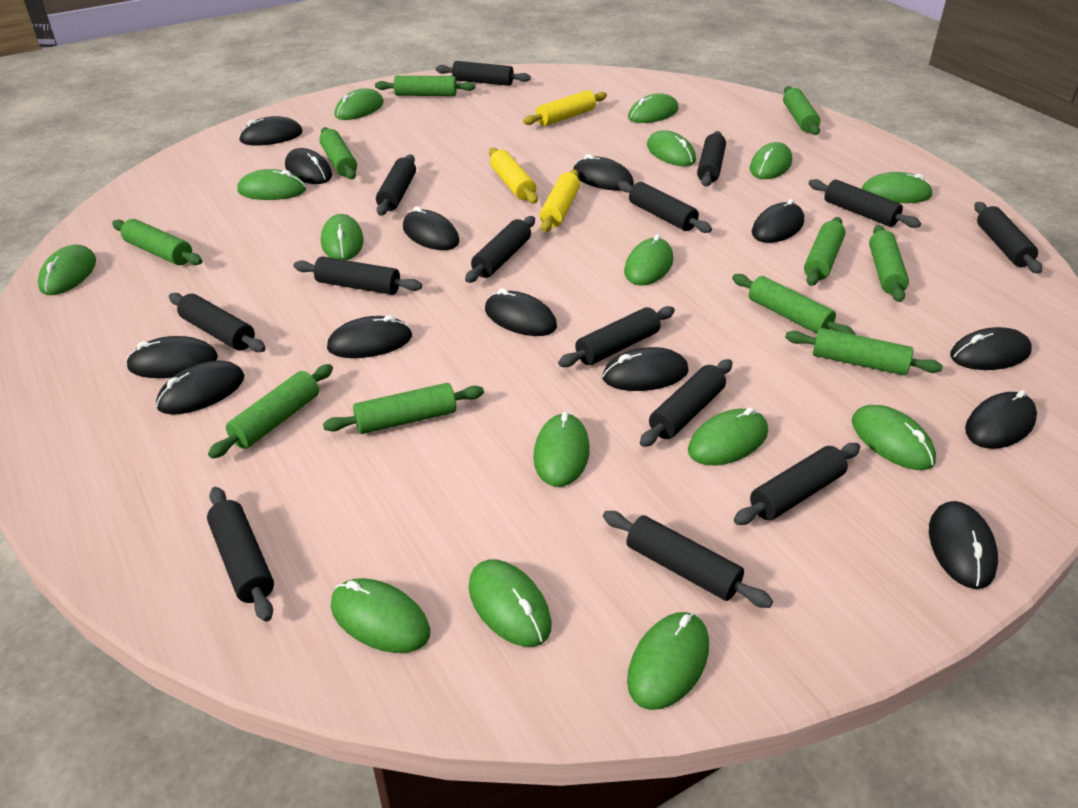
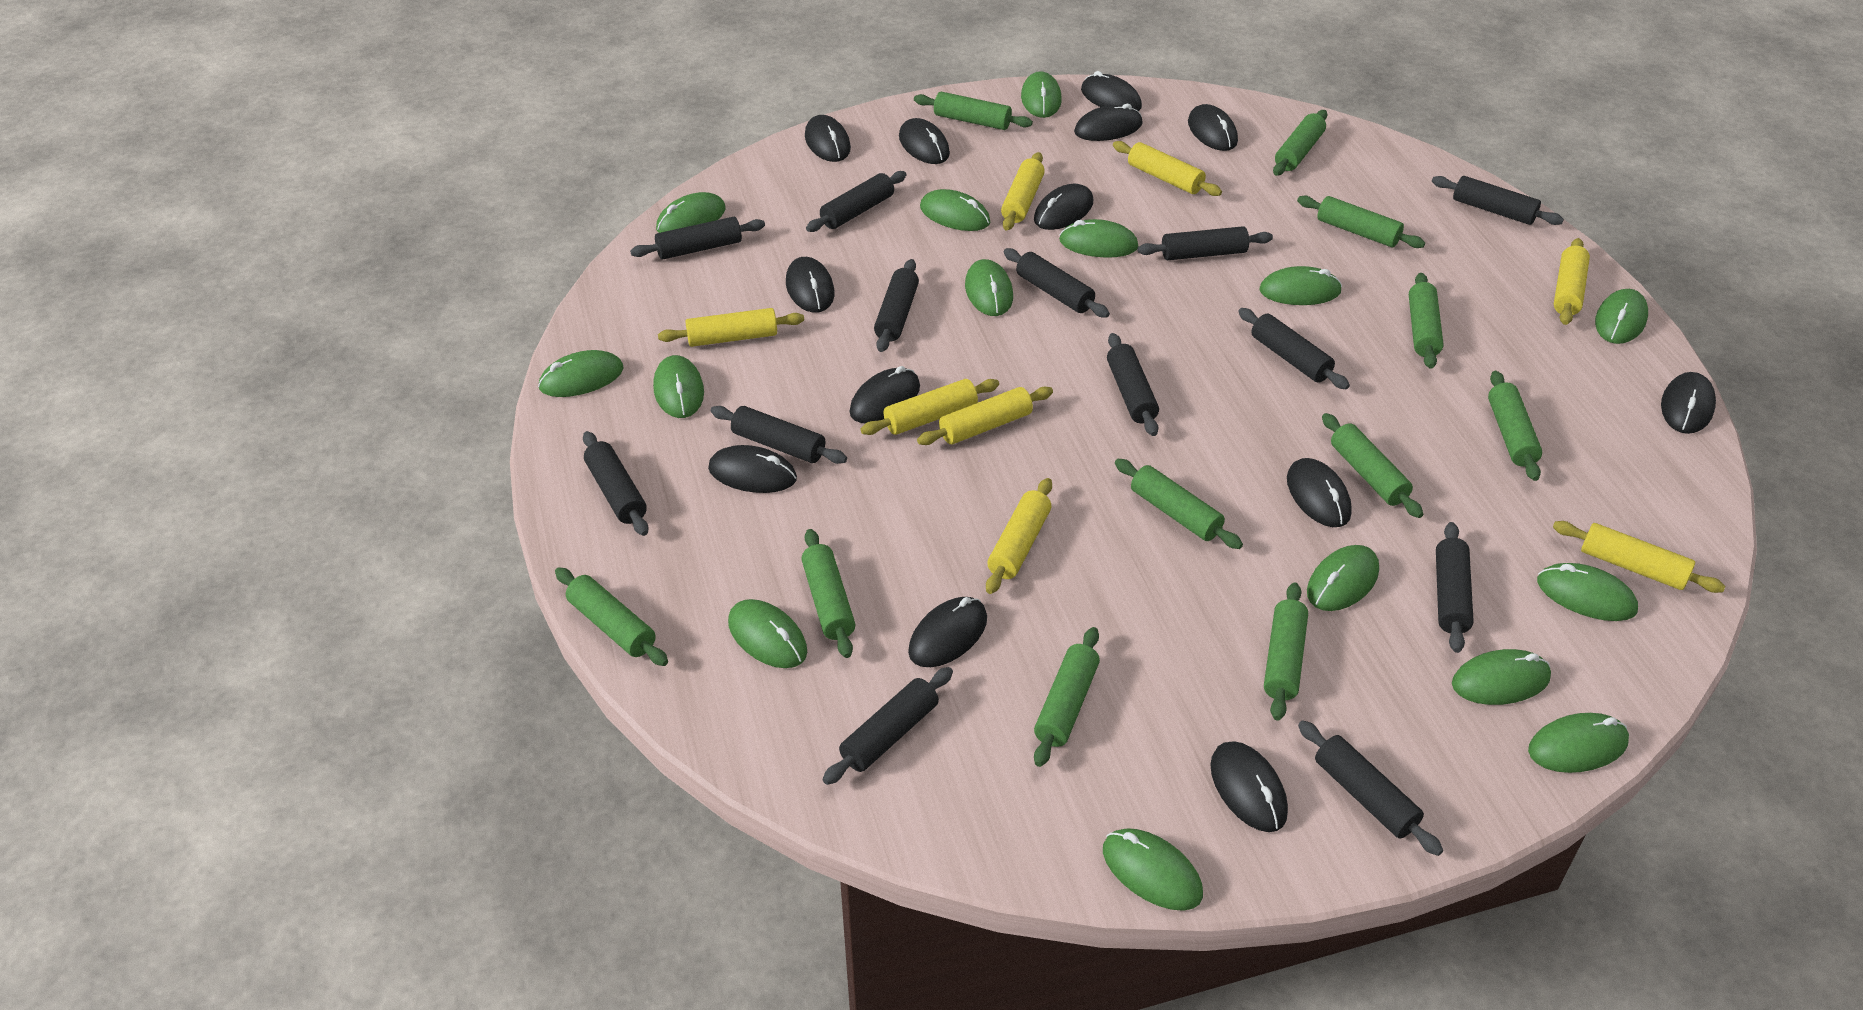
black rolling pin: 14 -> 13
green rolling pin: 10 -> 11
yellow rolling pin: 3 -> 8

